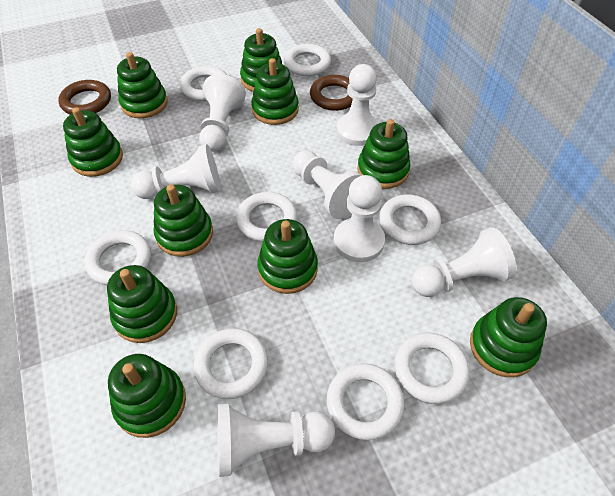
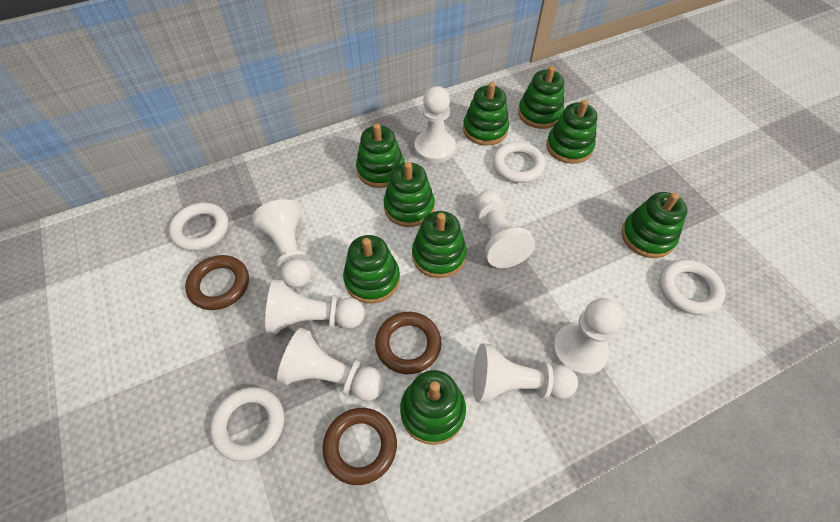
brown ring: 2 -> 3
green stacking toy: 10 -> 9
white ring: 8 -> 4

